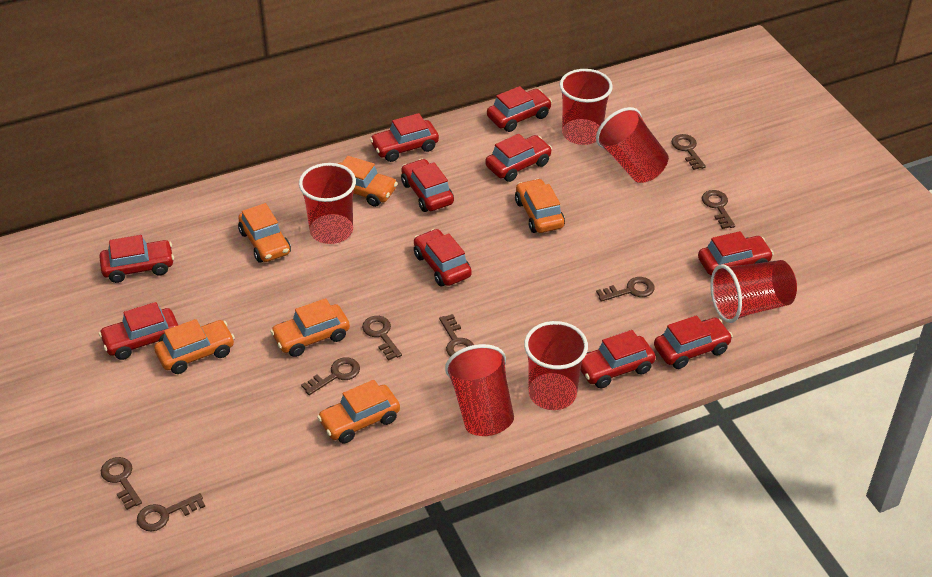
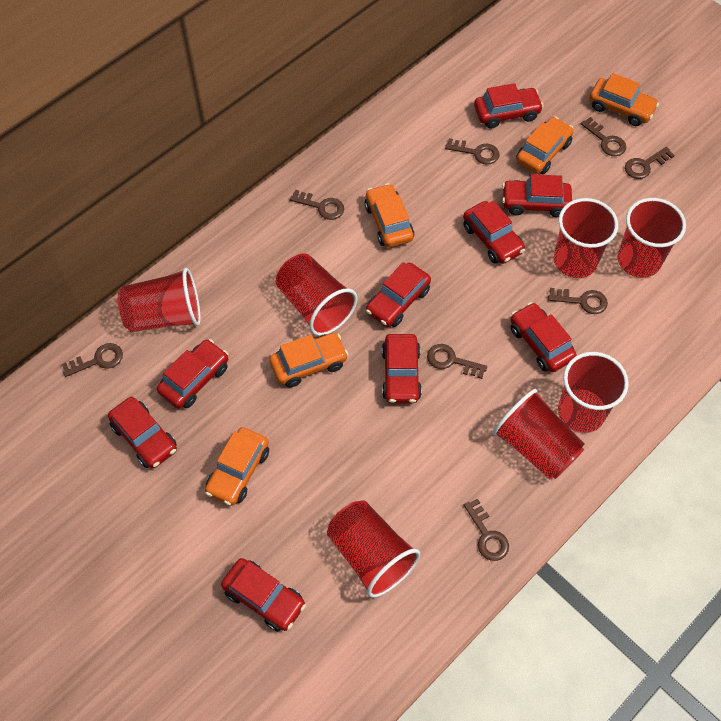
orange car: 6 -> 5
red car: 10 -> 9
red cup: 6 -> 7

